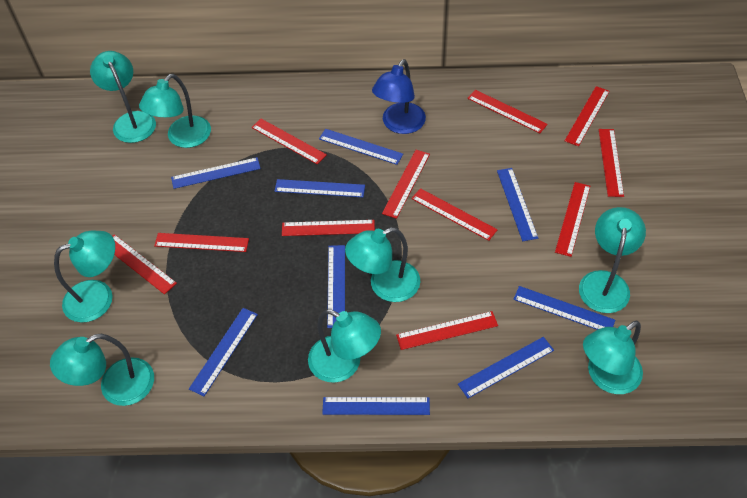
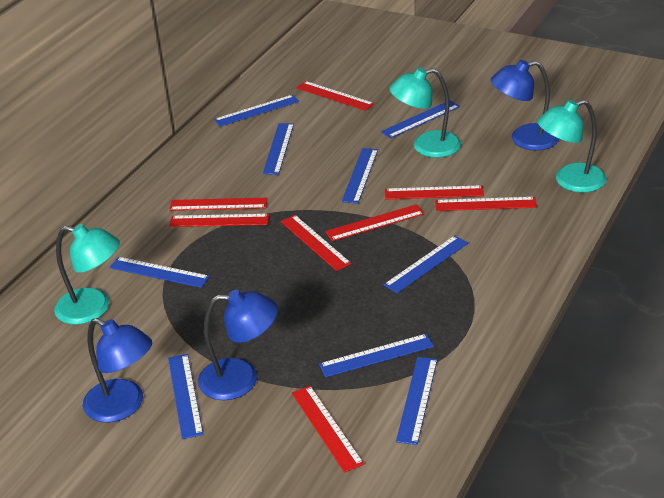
blue lamp: 1 -> 3
red ruler: 11 -> 8
turquoise lamp: 8 -> 3

